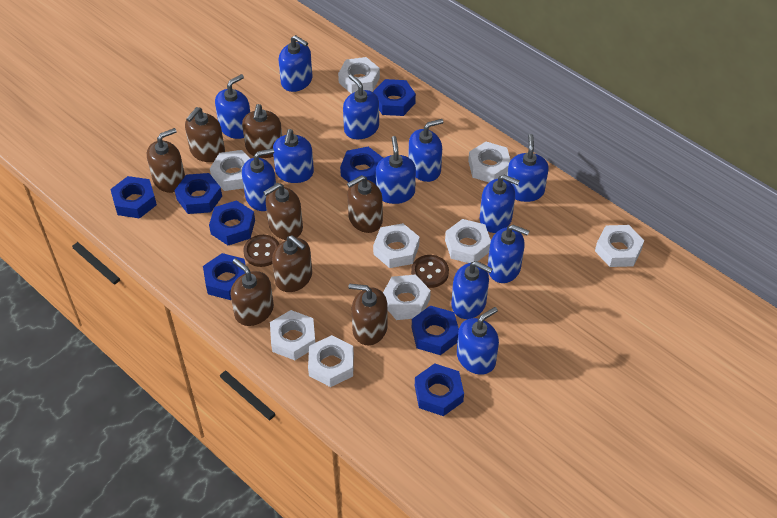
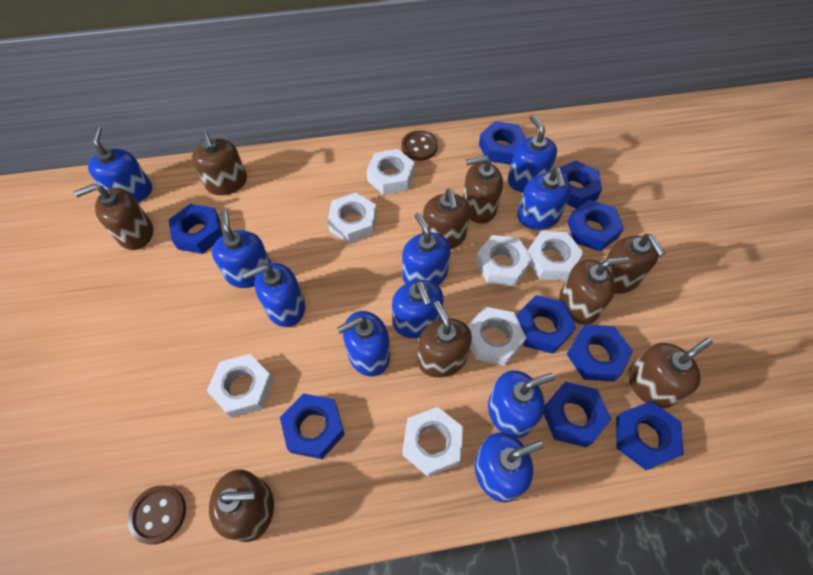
blue nut: 8 -> 9
blue soap dispenser: 12 -> 10
brown soap dispenser: 8 -> 9
white nut: 9 -> 7

